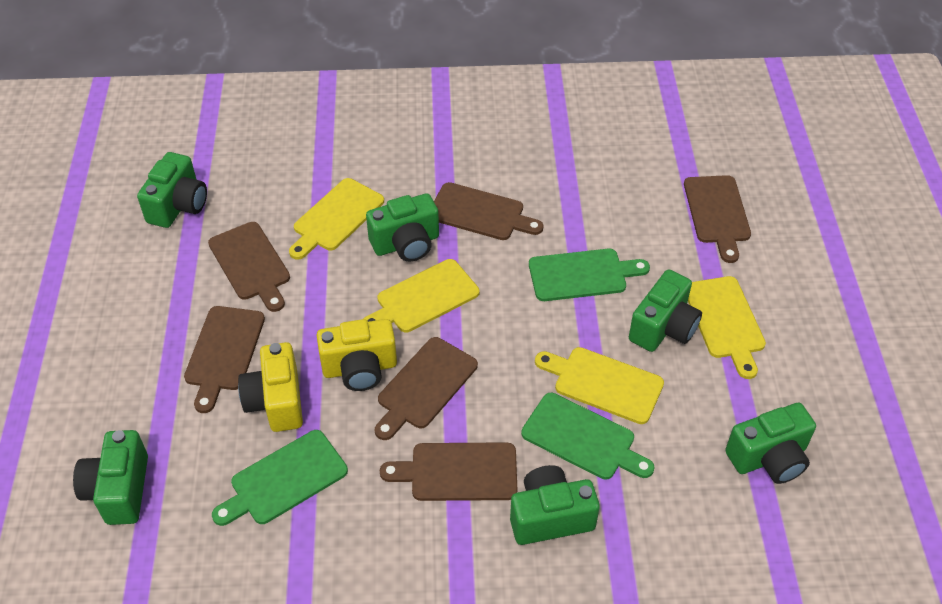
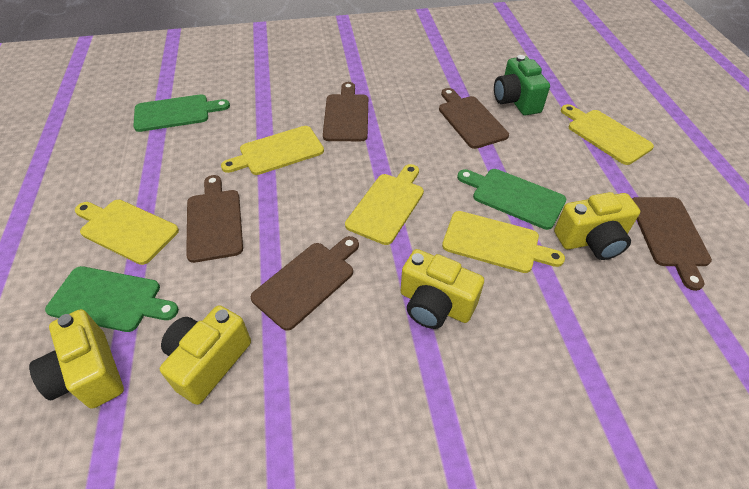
brown cutting board: 6 -> 5
green camera: 6 -> 1
yellow camera: 2 -> 4
yellow cutting board: 4 -> 5

